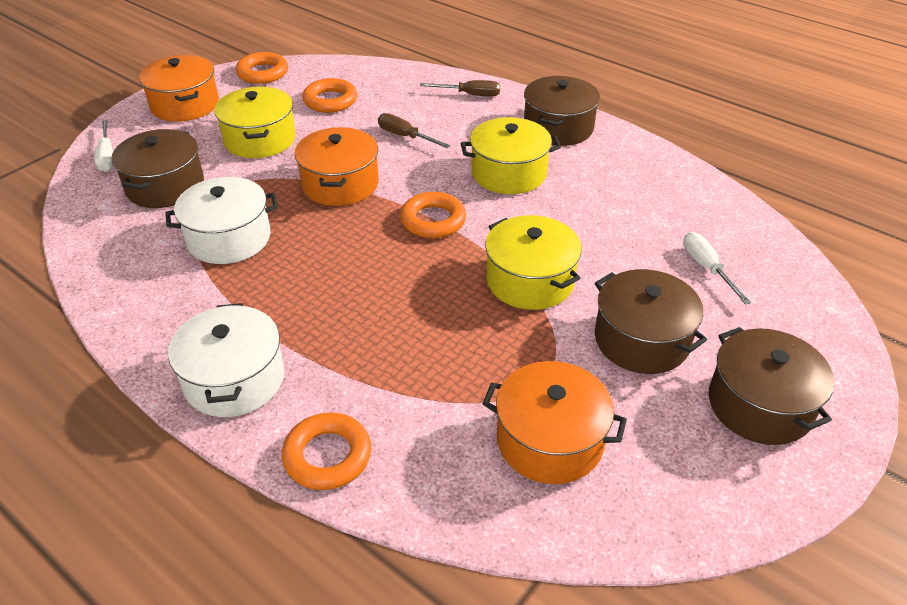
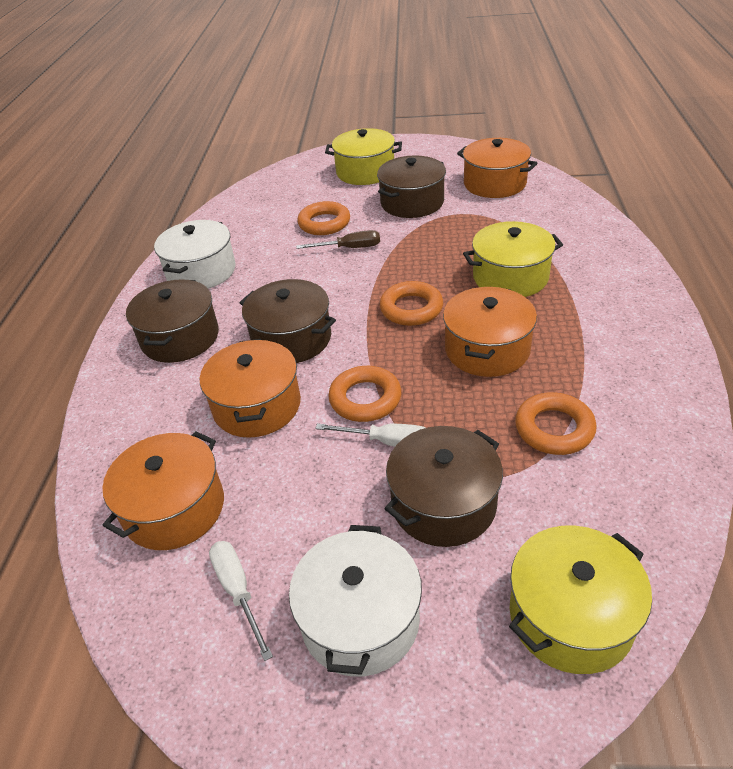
brown screwdriver: 2 -> 1
orange pot: 3 -> 4

